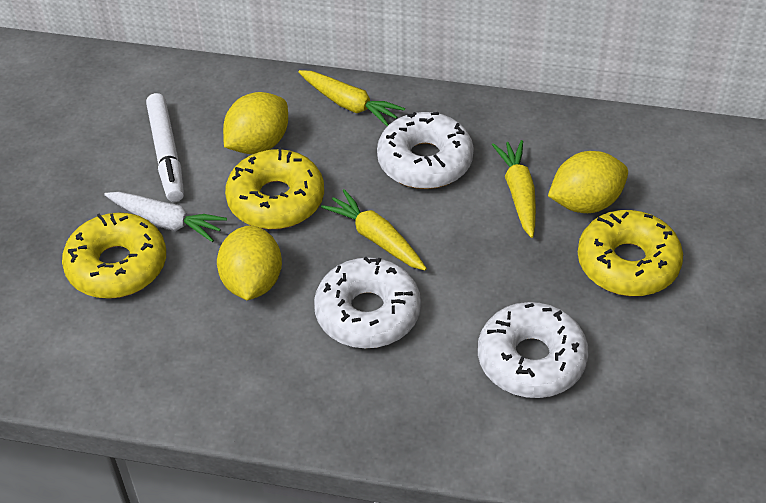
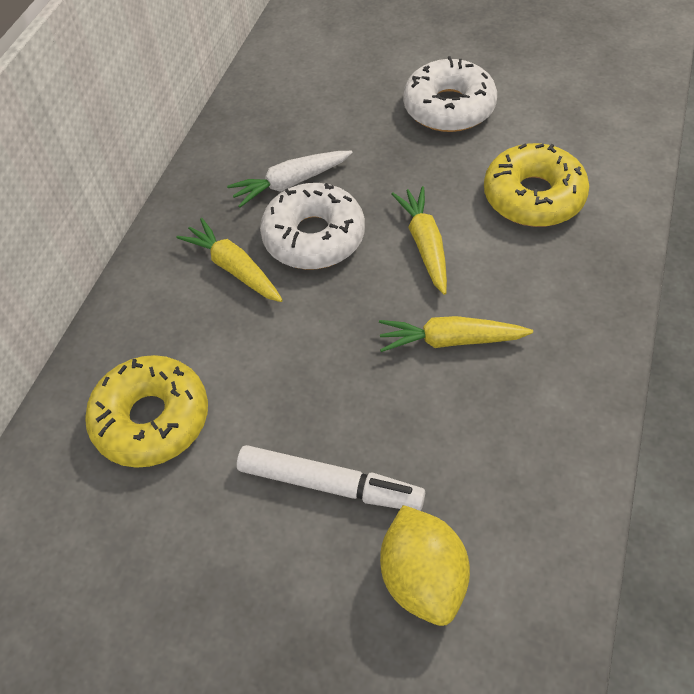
white donut: 3 -> 2
yellow donut: 3 -> 2
yellow lemon: 3 -> 1

